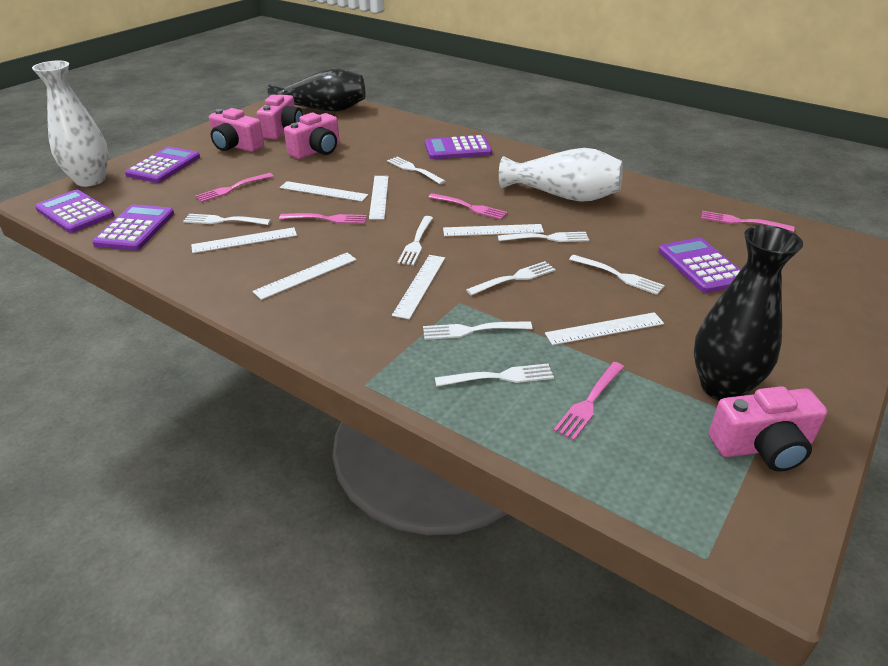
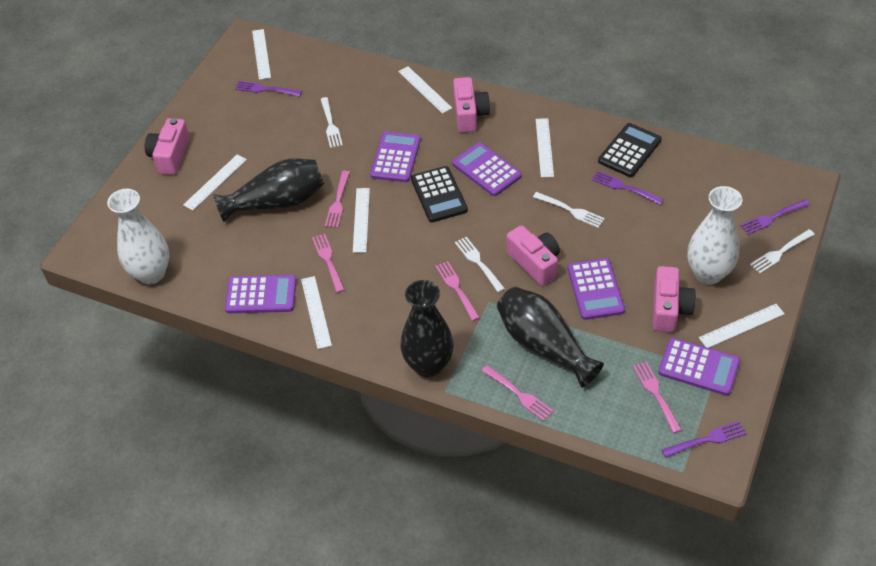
black calculator: 0 -> 2
black vase: 2 -> 3
purple fork: 0 -> 4
white fork: 8 -> 4

